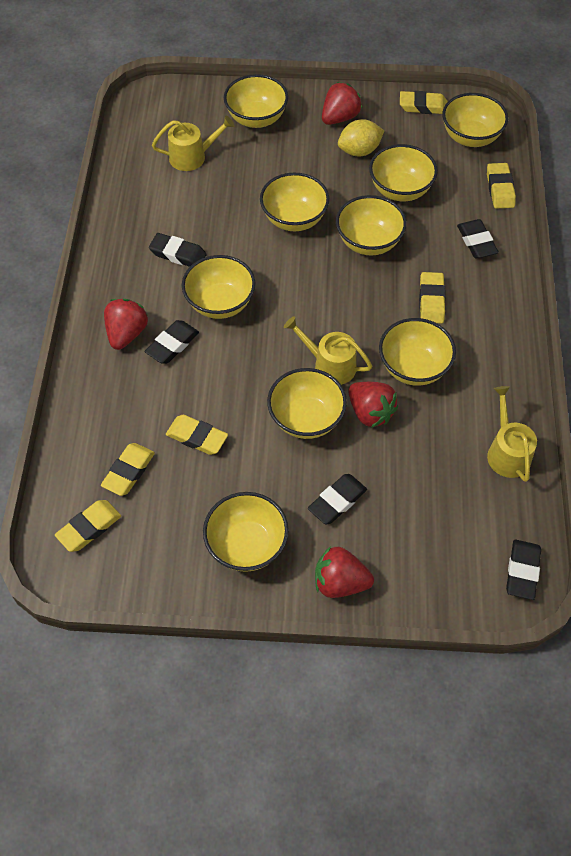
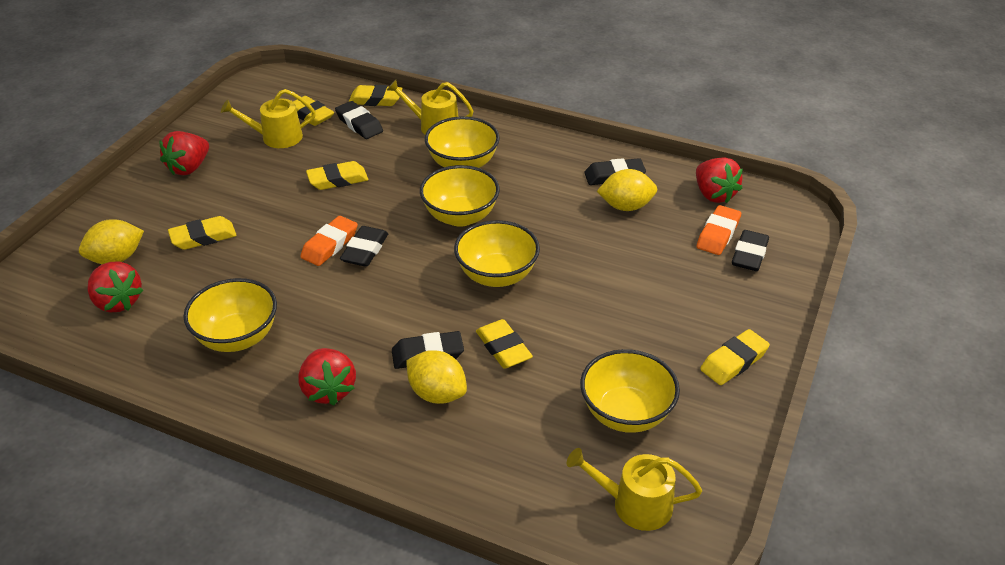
orange eraser: 0 -> 2
yellow bowl: 9 -> 5
yellow lemon: 1 -> 3

